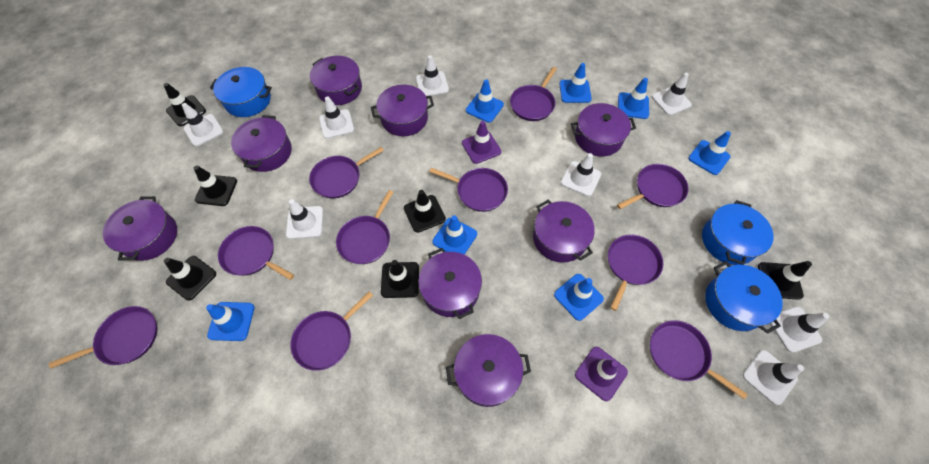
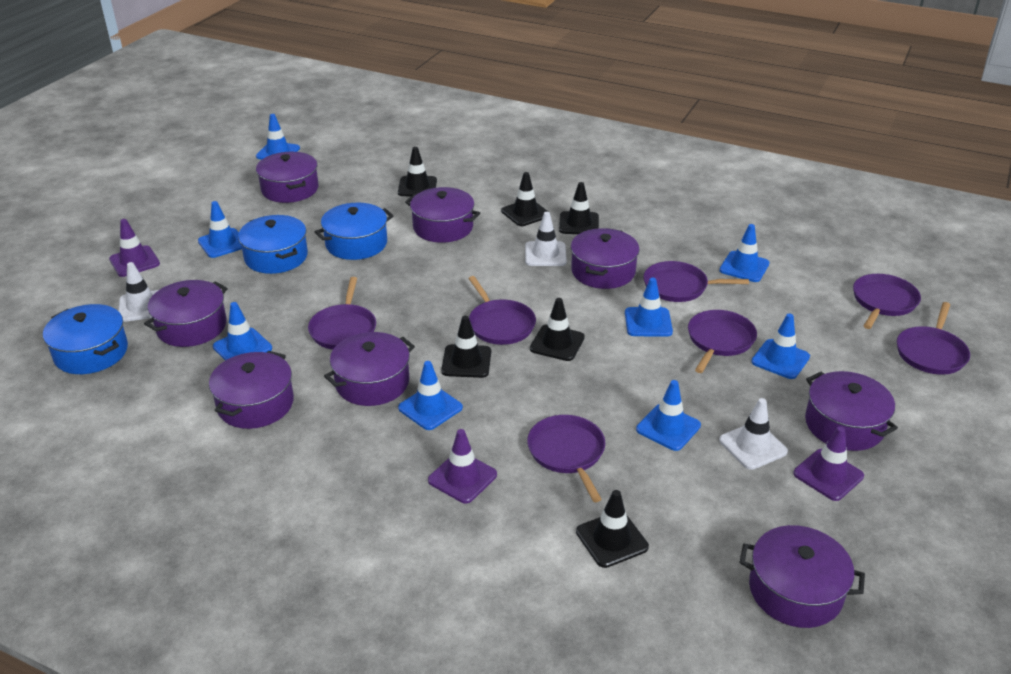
blue traffic cone: 7 -> 8
purple pan: 10 -> 7
purple traffic cone: 2 -> 3
white traffic cone: 8 -> 3

